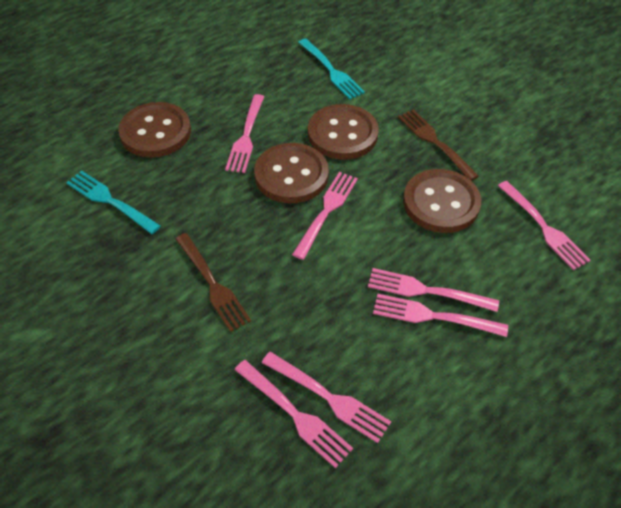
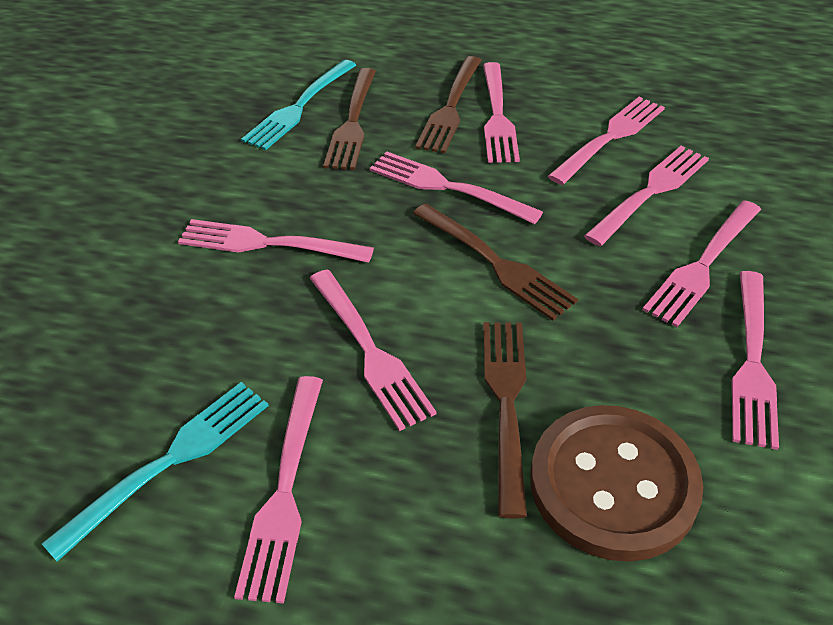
brown button: 4 -> 1
brown fork: 2 -> 4
pink fork: 7 -> 9

